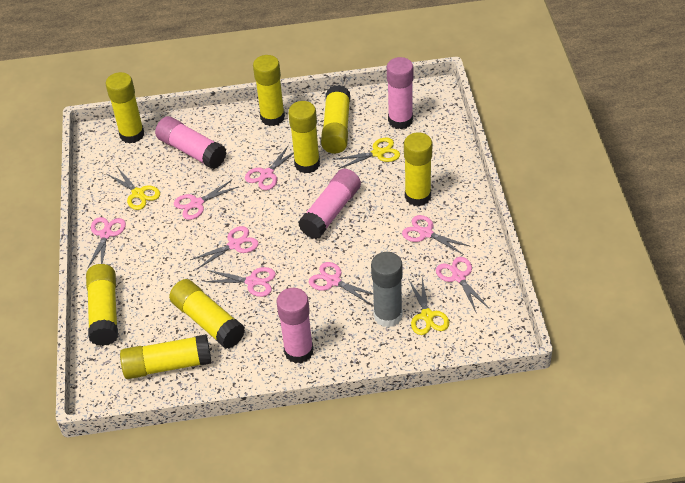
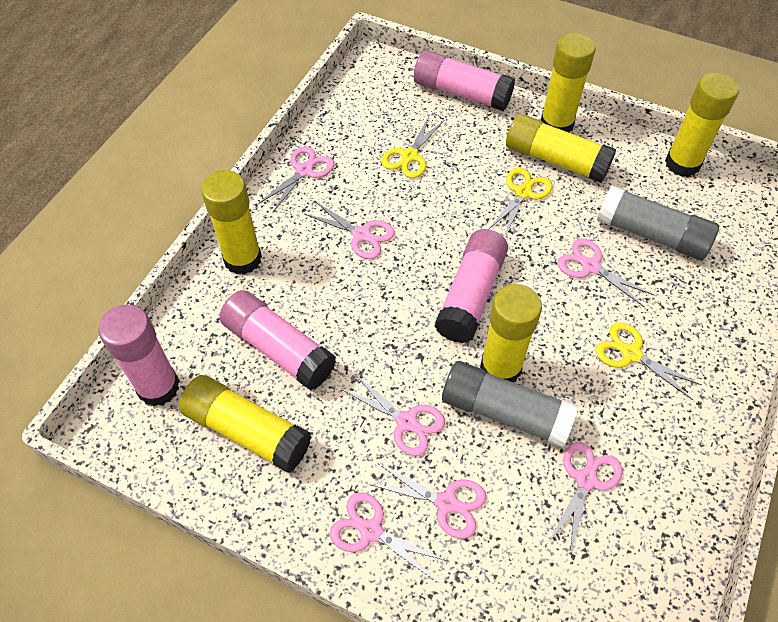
grey glue stick: 1 -> 2
pink scissors: 8 -> 7
yellow glue stick: 8 -> 6

